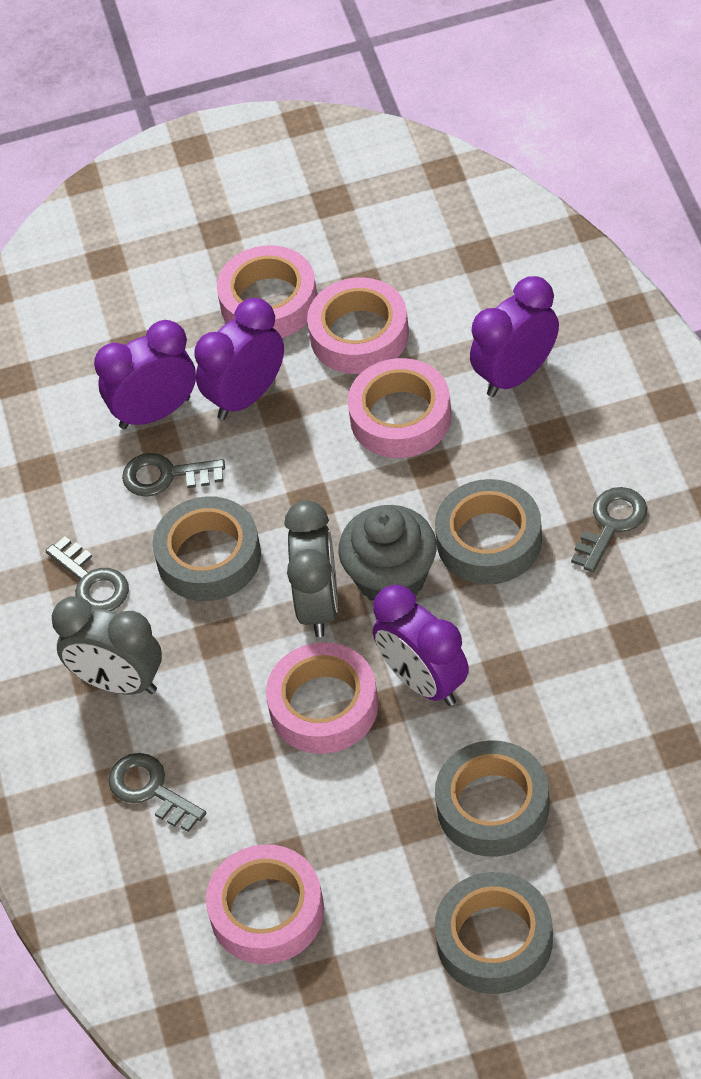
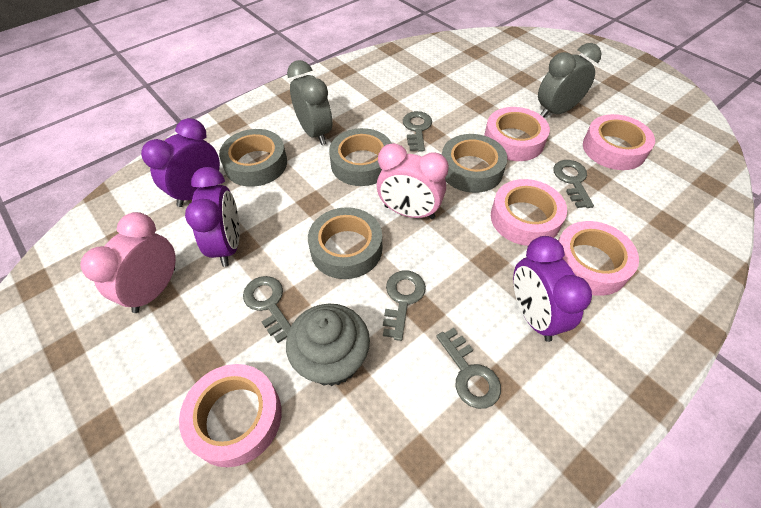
grey key: 4 -> 5
pink clock: 0 -> 2
purple clock: 4 -> 3

